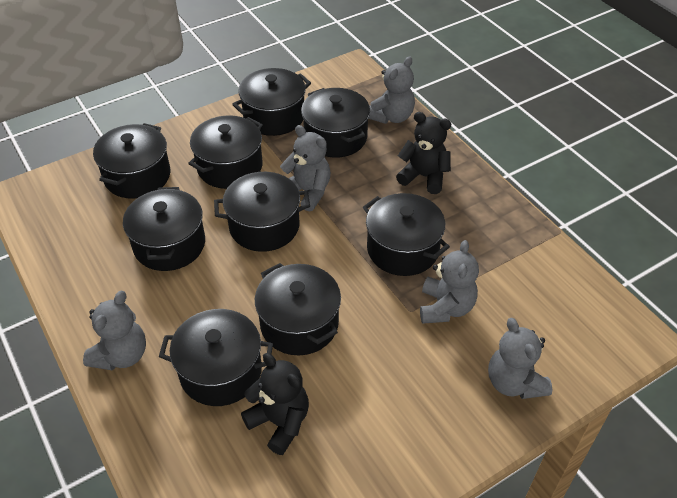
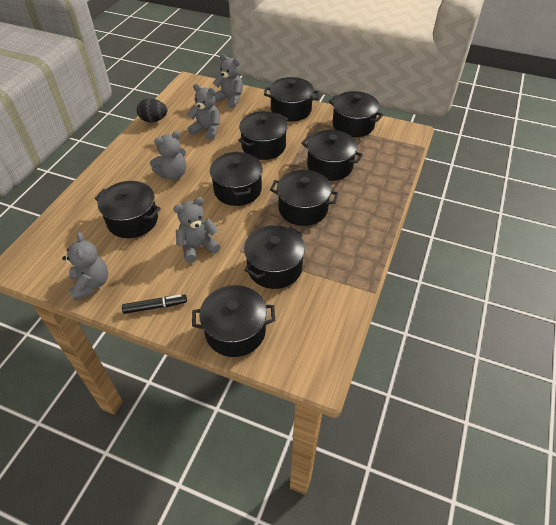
black egg: 0 -> 1
black marker: 0 -> 1
black teddy bear: 2 -> 0

